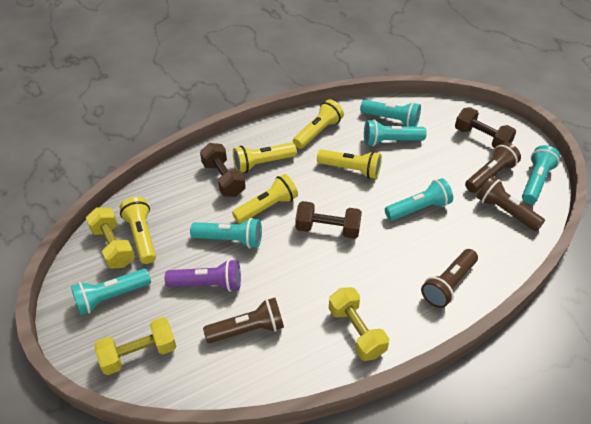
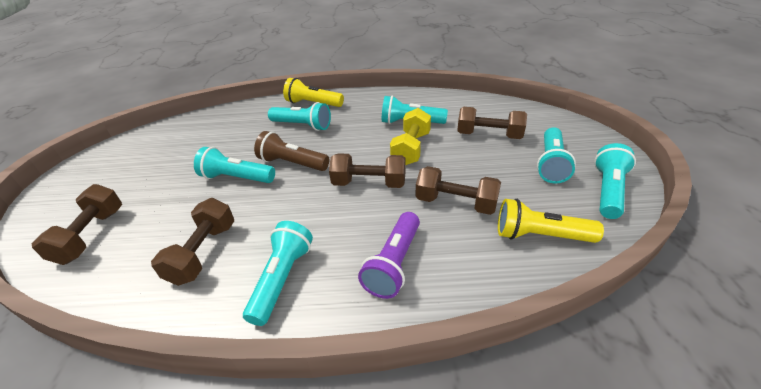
brown dumbbell: 3 -> 5
brown flashlight: 4 -> 1
yellow dumbbell: 3 -> 1
yellow flashlight: 5 -> 2

